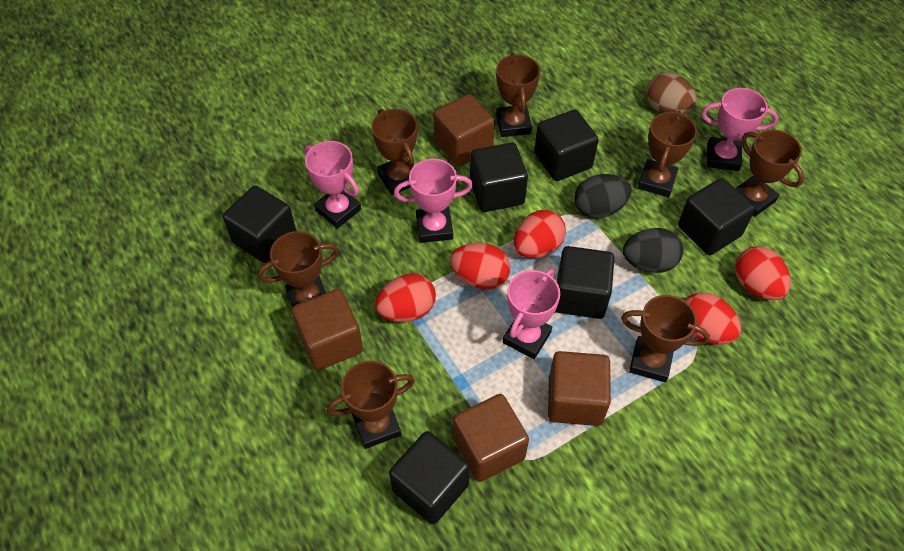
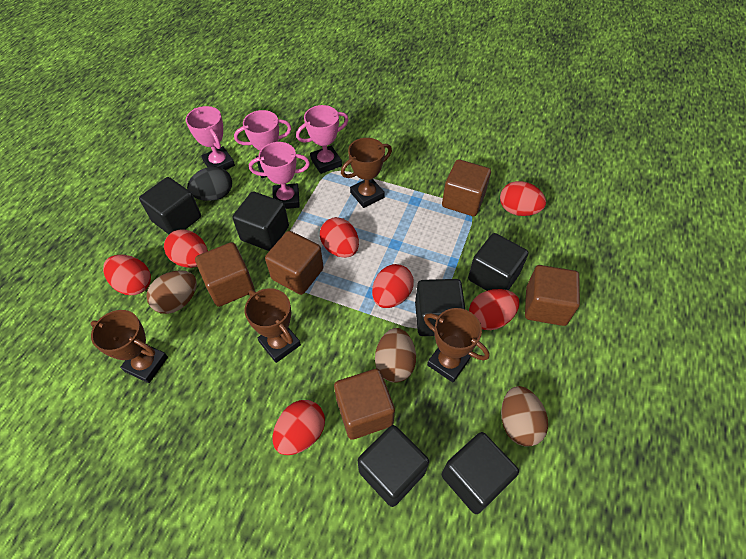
black egg: 2 -> 1
brown cube: 4 -> 5
brown egg: 1 -> 3
brown trophy: 7 -> 4
red egg: 5 -> 7

